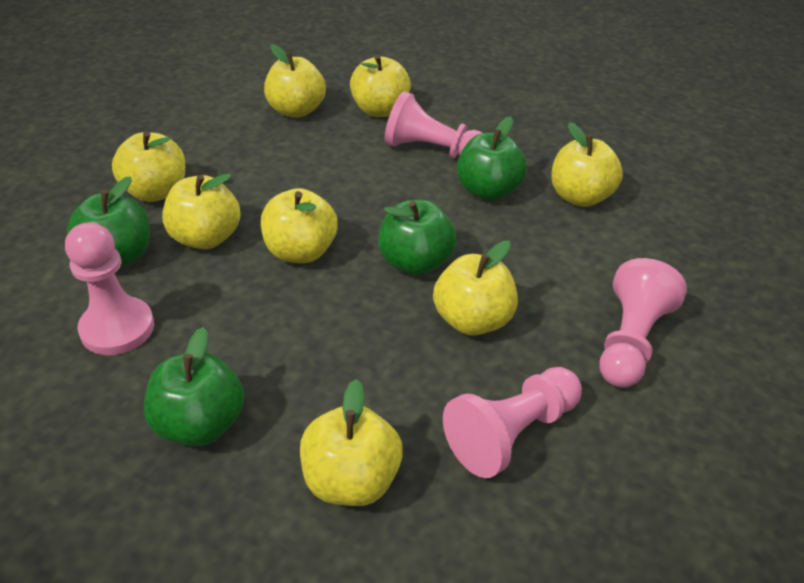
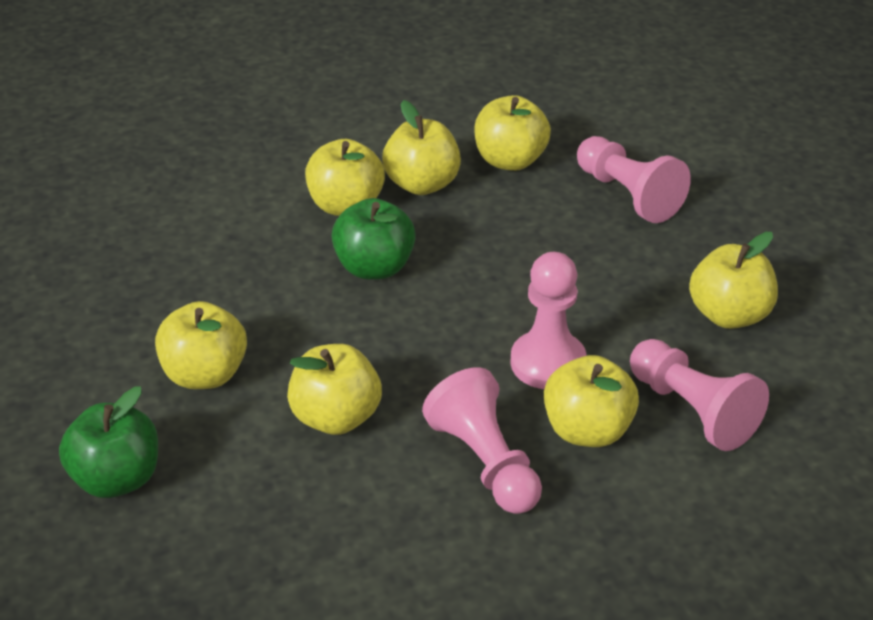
green apple: 4 -> 2
yellow apple: 8 -> 7

